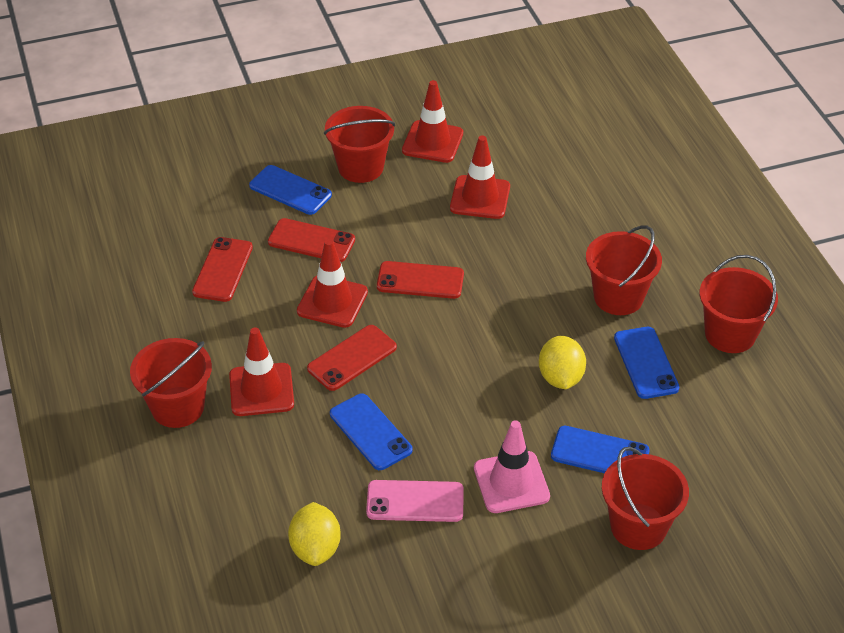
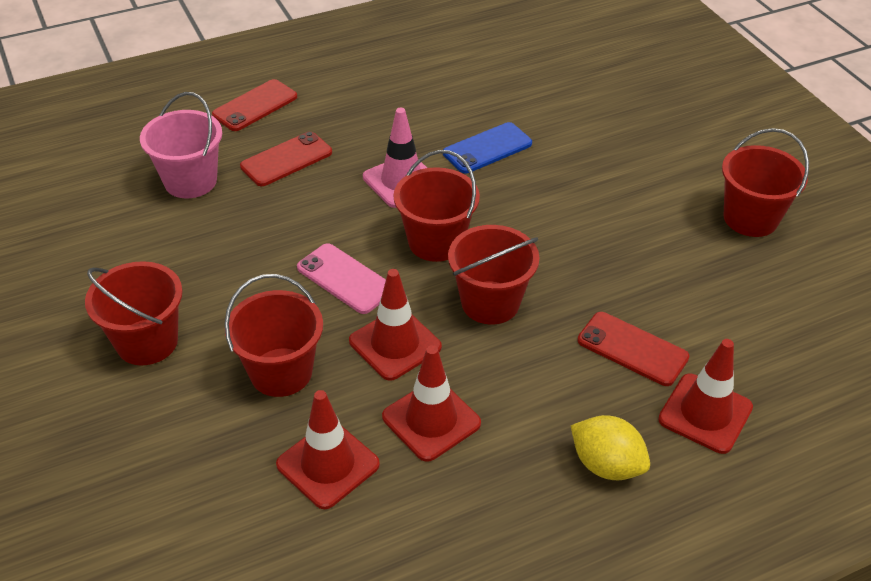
blue phone: 4 -> 1
pink bucket: 0 -> 1
red phone: 4 -> 3
yellow lemon: 2 -> 1

